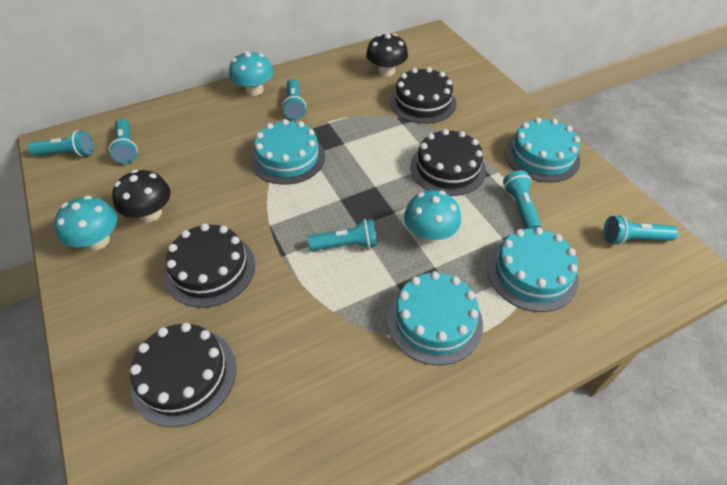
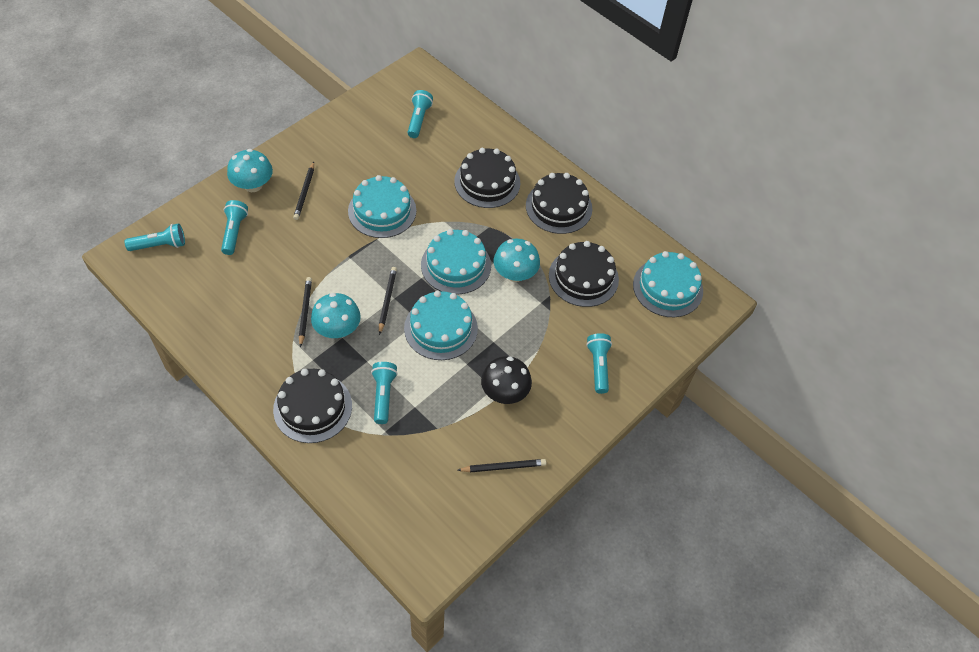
black mushroom: 2 -> 1
black pencil: 0 -> 4
turquoise flashlight: 6 -> 5

